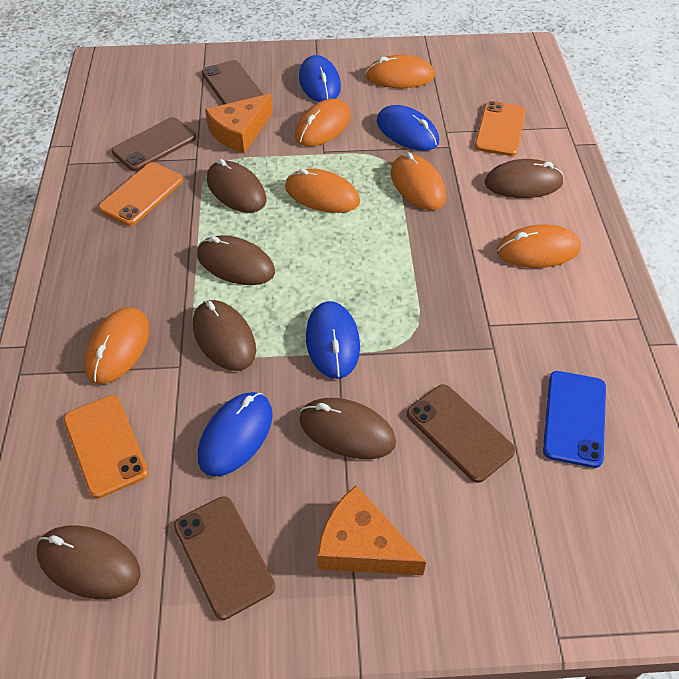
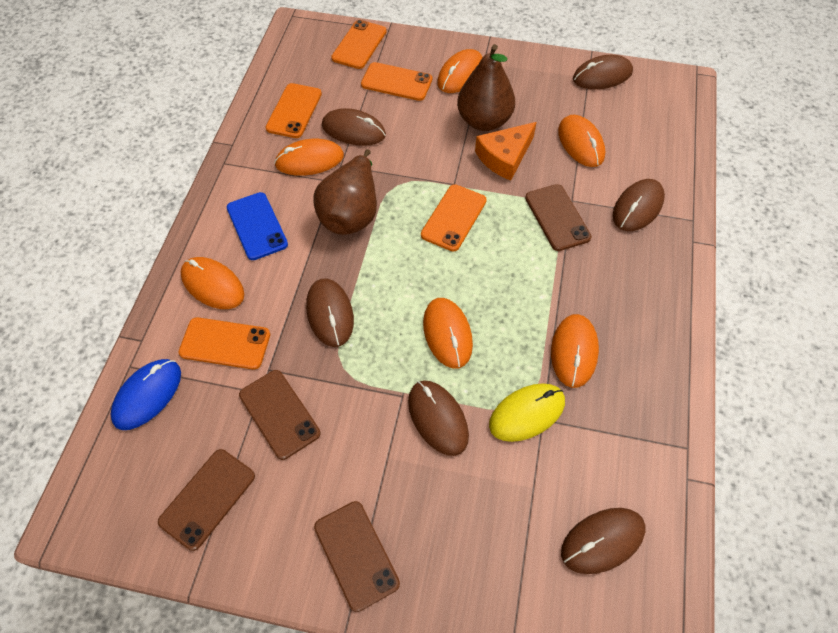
blue mouse: 4 -> 1
brown pear: 0 -> 2
orange cheese: 2 -> 1
orange phone: 3 -> 5
yellow mouse: 0 -> 1

